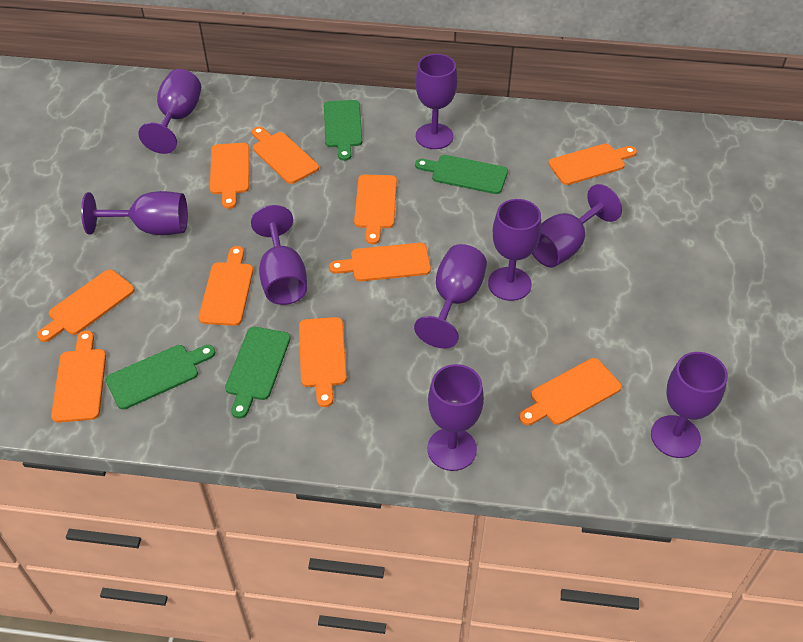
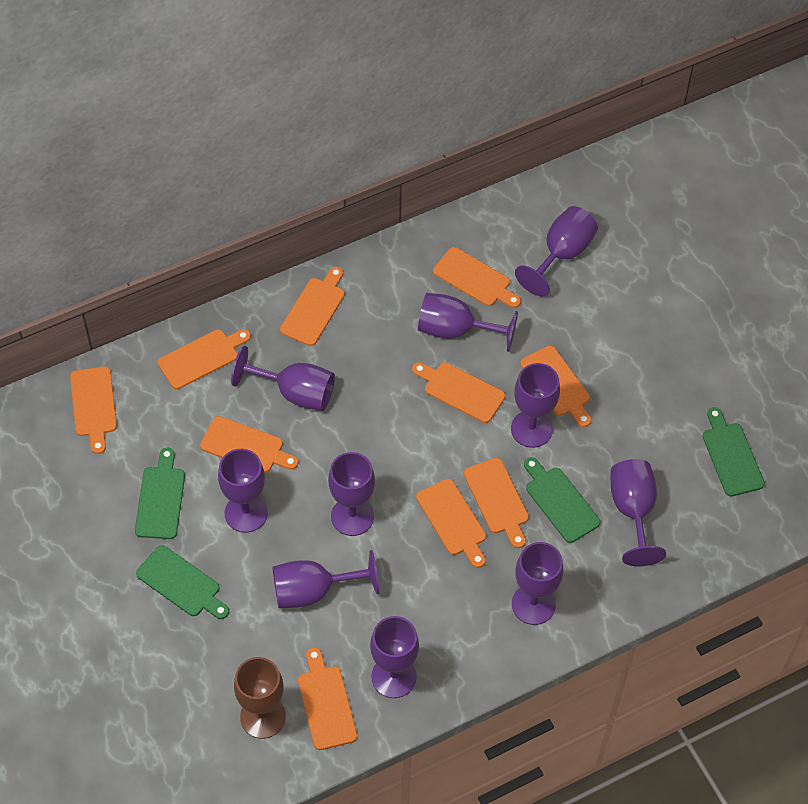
brown goblet: 0 -> 1
purple goblet: 9 -> 10

